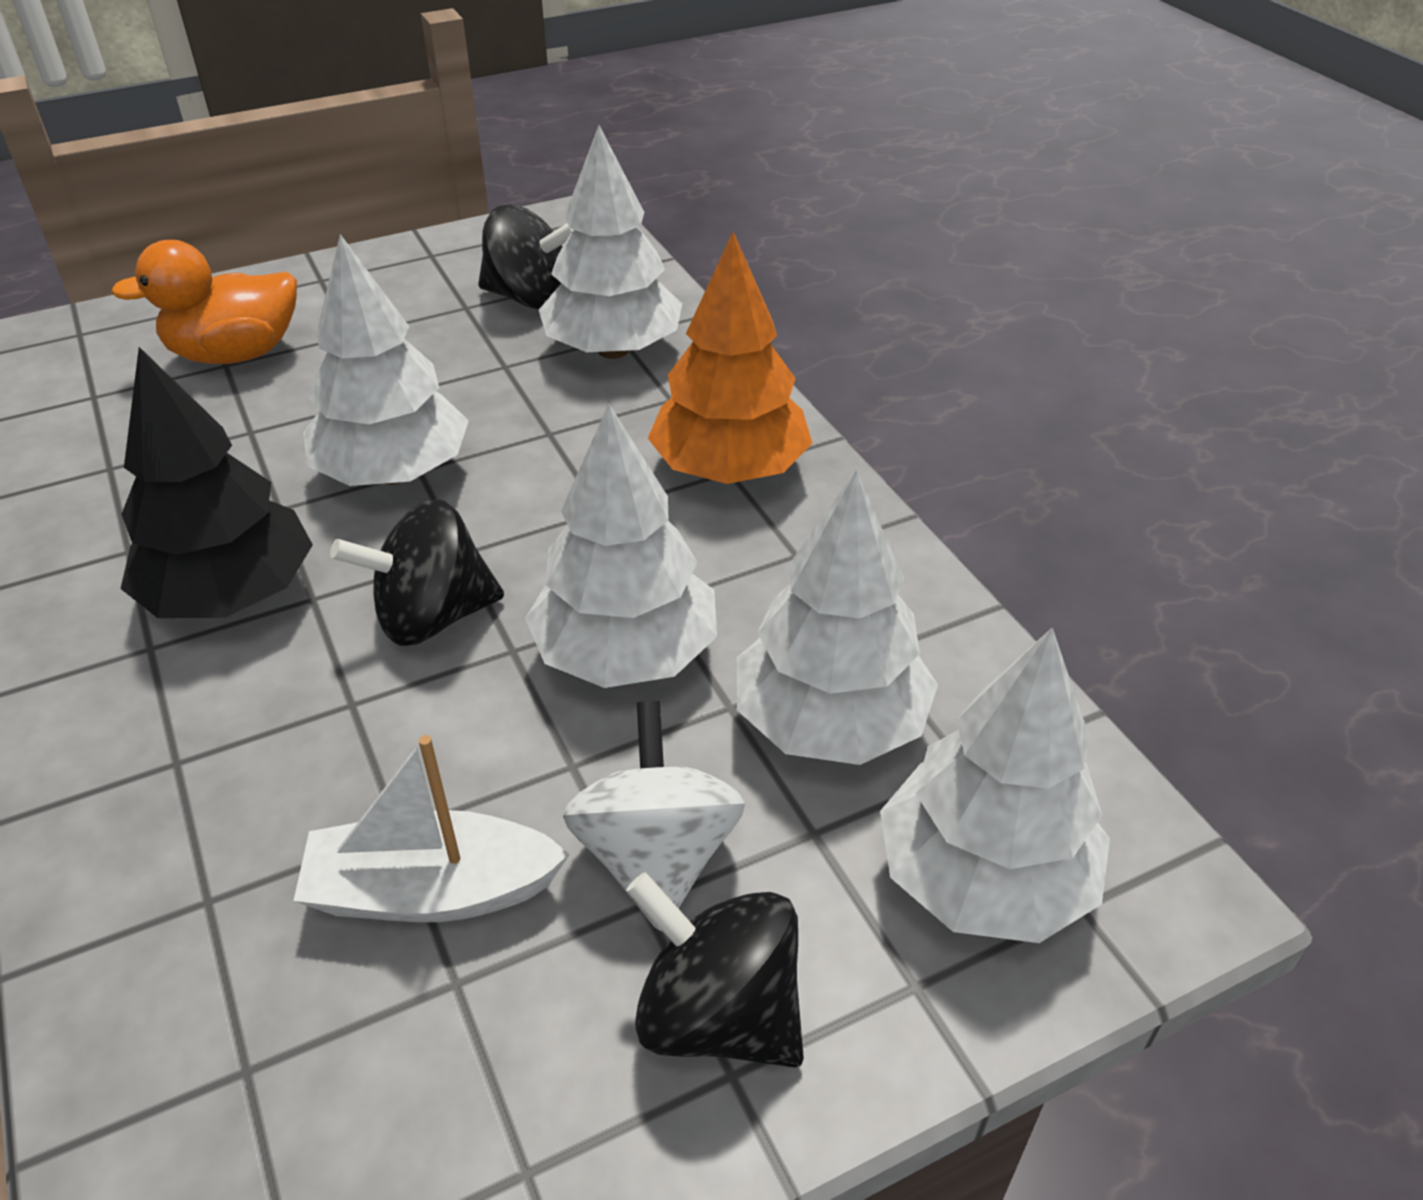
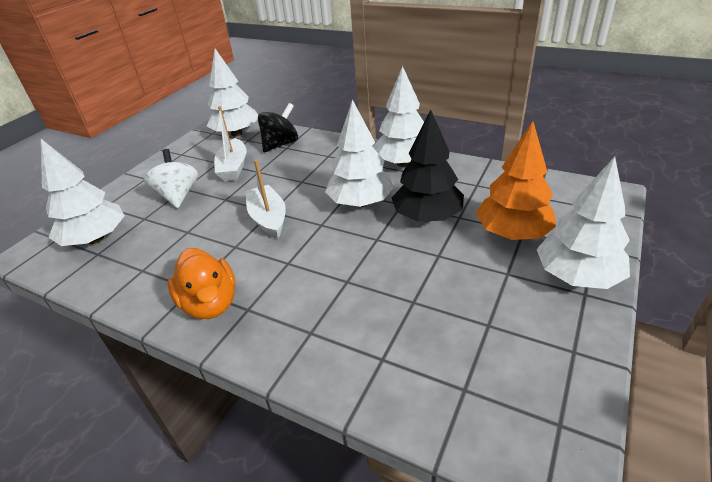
black spinning top: 3 -> 1
white boat: 1 -> 2

